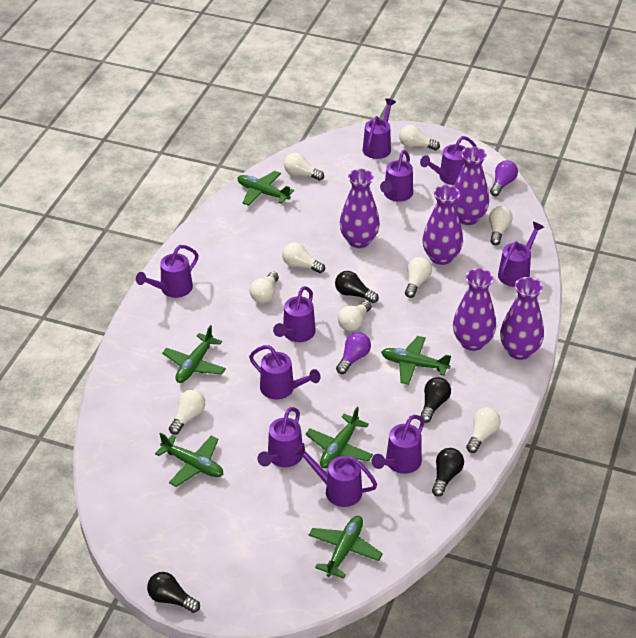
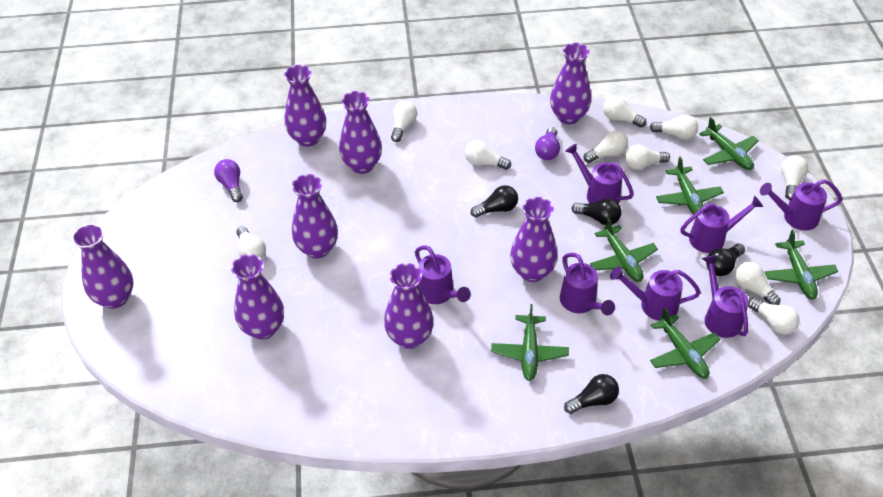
purple vase: 5 -> 8
purple watering can: 10 -> 7
white light bulb: 9 -> 10

